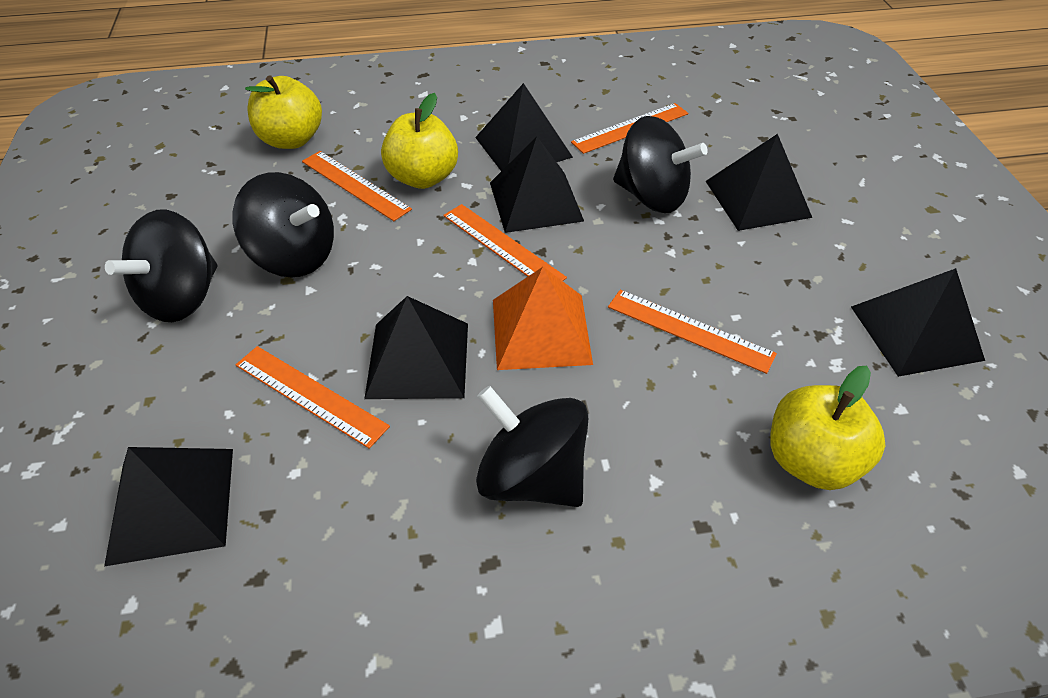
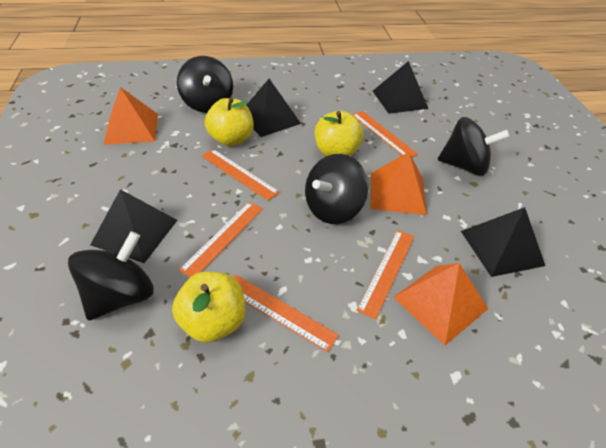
black pyramid: 6 -> 4
orange pyramid: 1 -> 3

